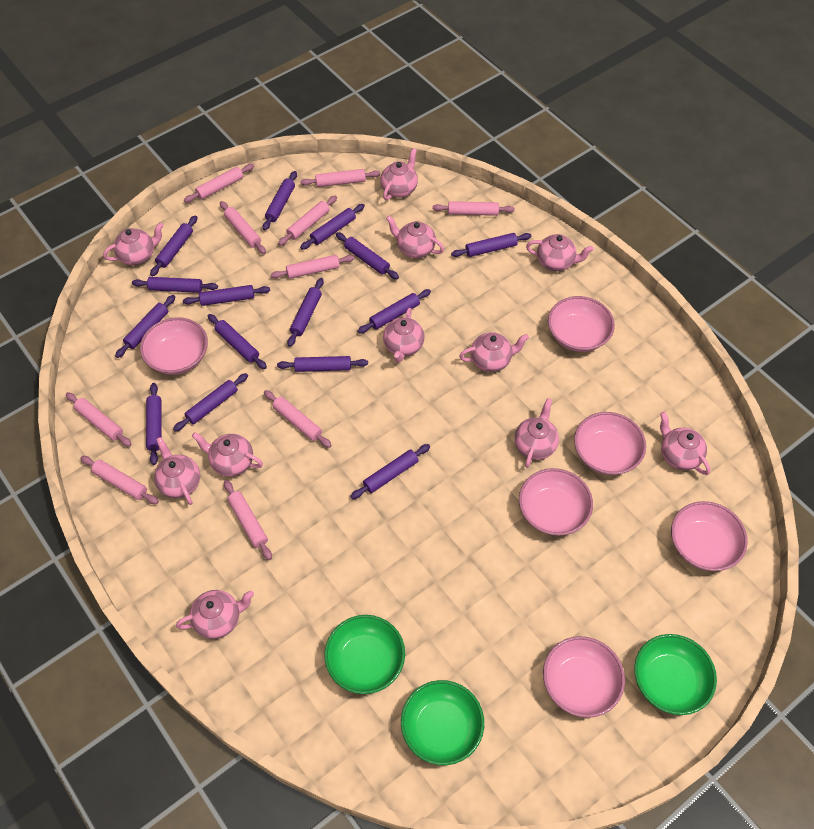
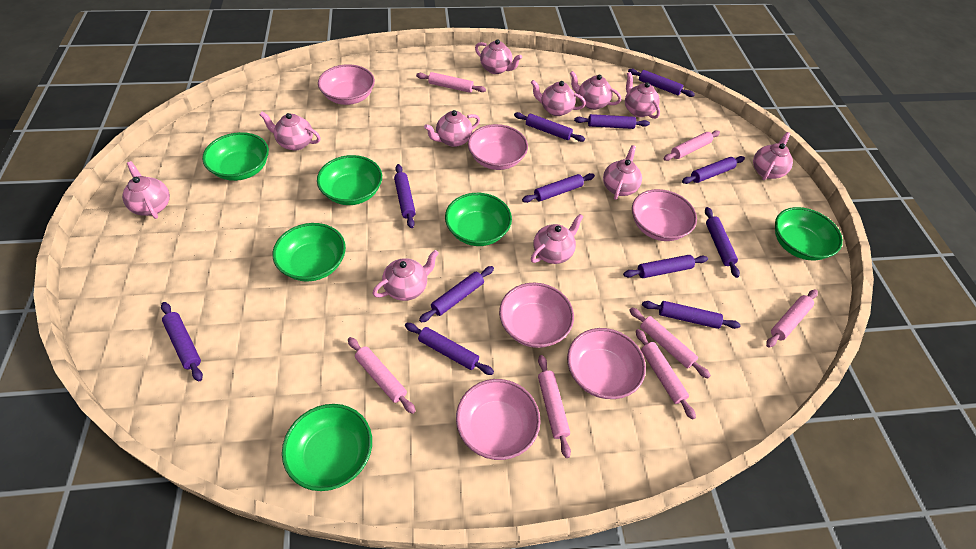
green bowl: 3 -> 6
pink rolling pin: 10 -> 7
purple rolling pin: 15 -> 12

